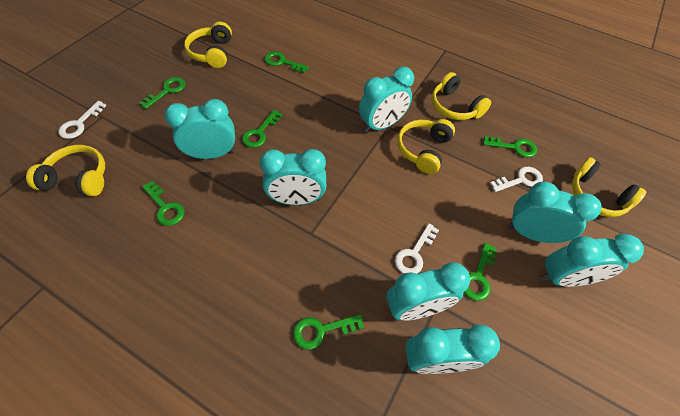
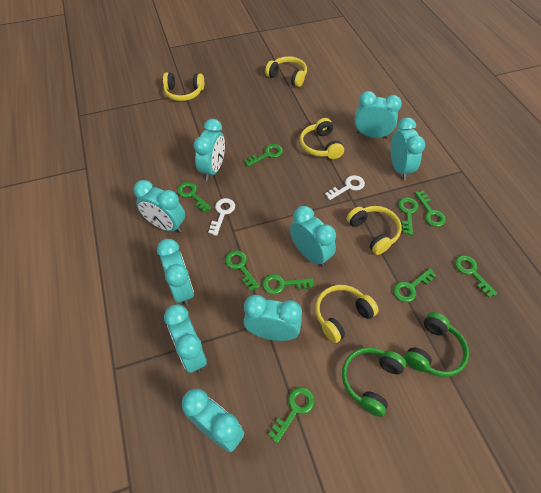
green headphones: 0 -> 2
green key: 7 -> 9
turquoise clock: 7 -> 9
white key: 3 -> 2

